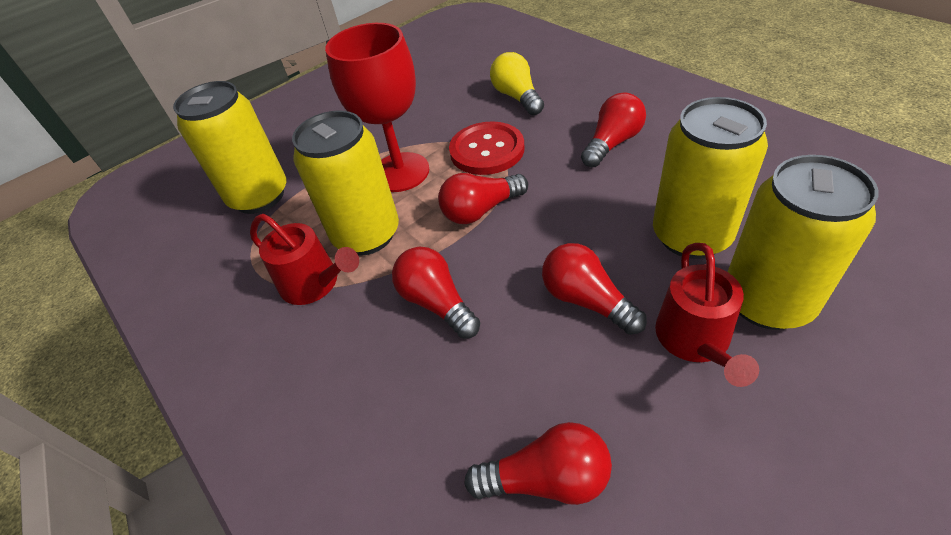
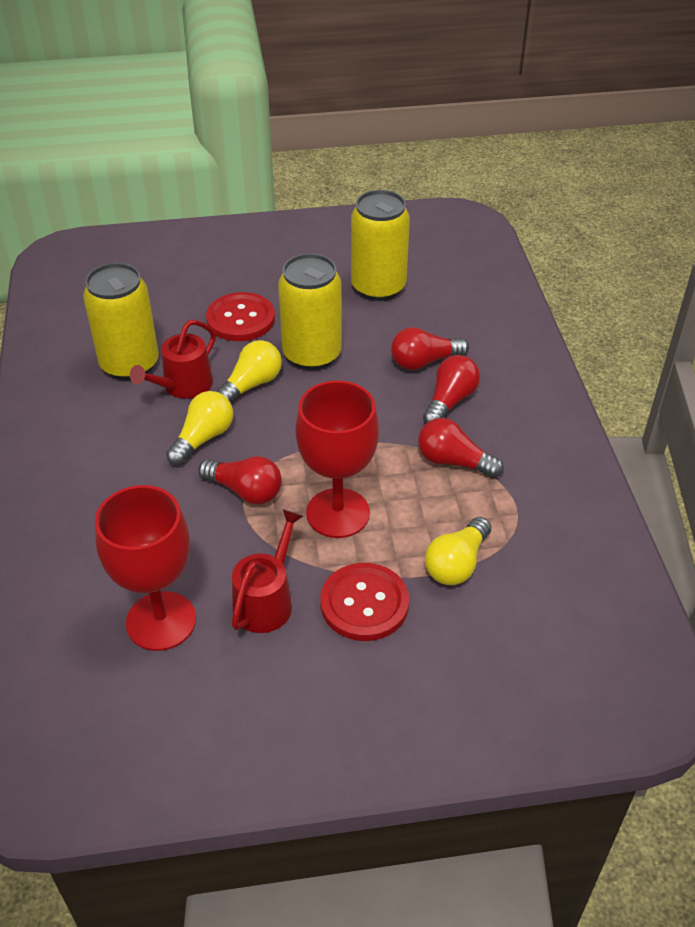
red button: 1 -> 2
red goblet: 1 -> 2
red light bulb: 5 -> 4
yellow can: 4 -> 3
yellow light bulb: 1 -> 3

